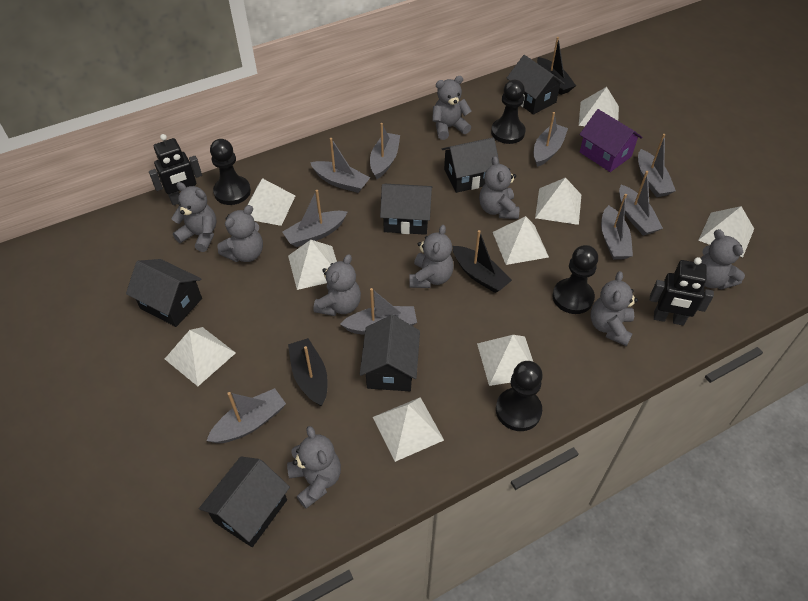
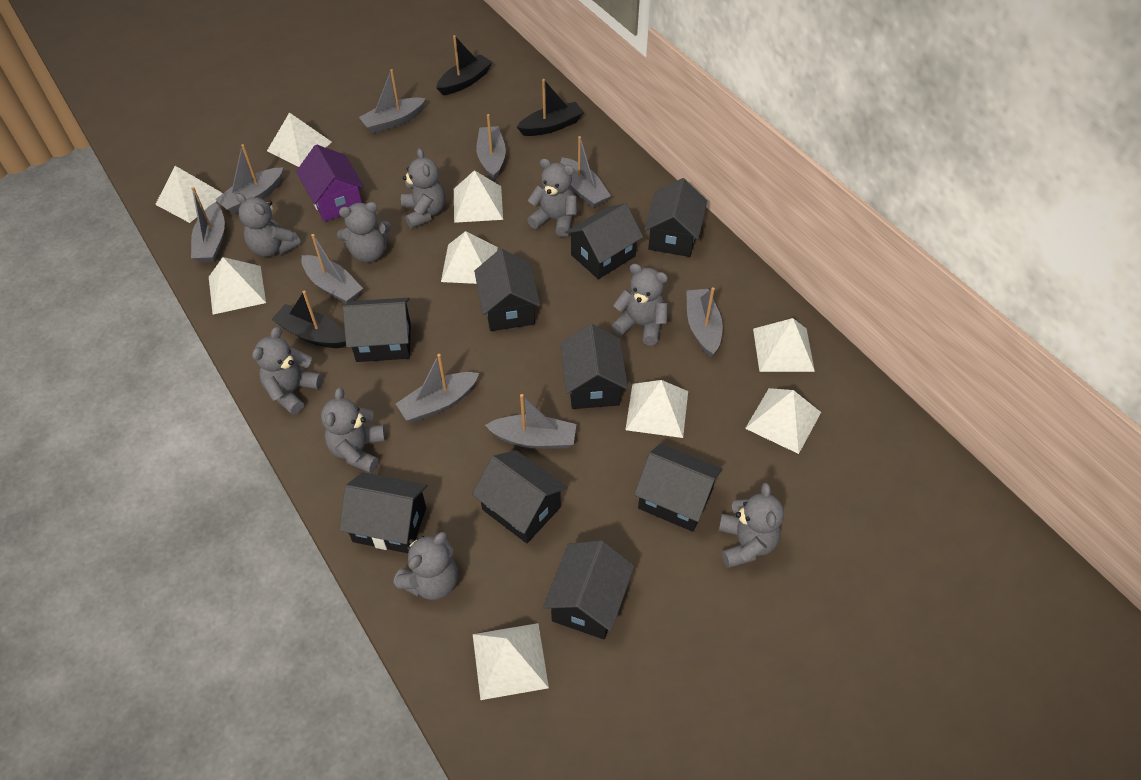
black house: 6 -> 9
black pawn: 4 -> 0
black robot: 2 -> 0

